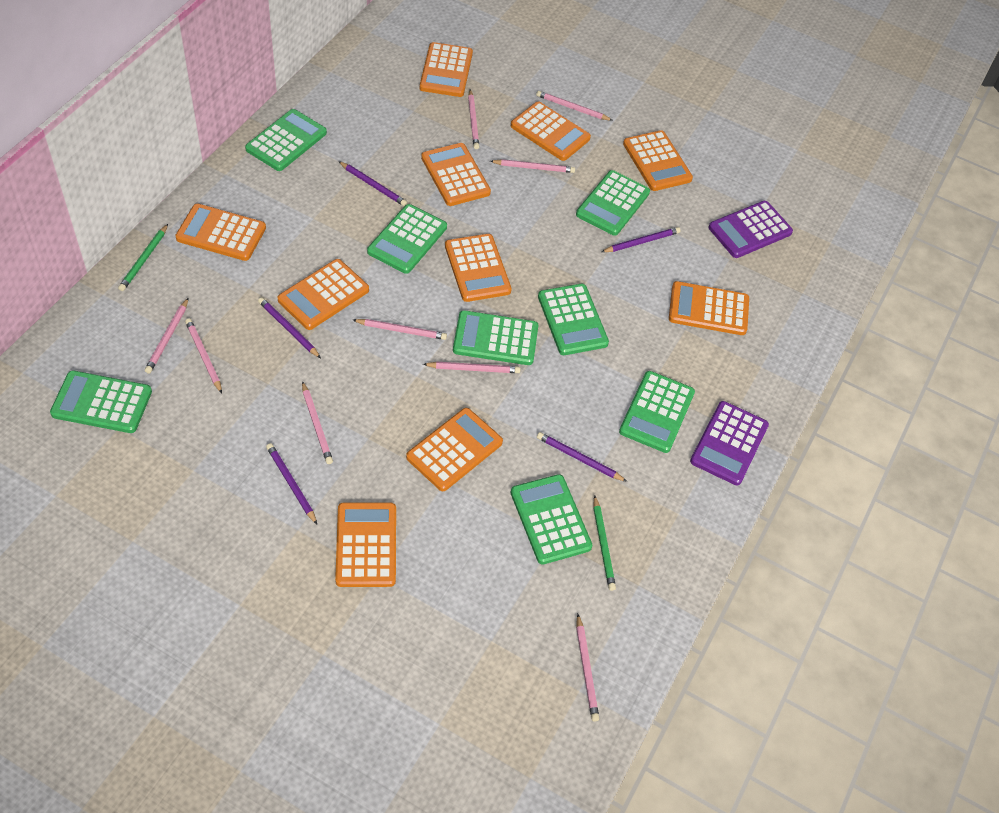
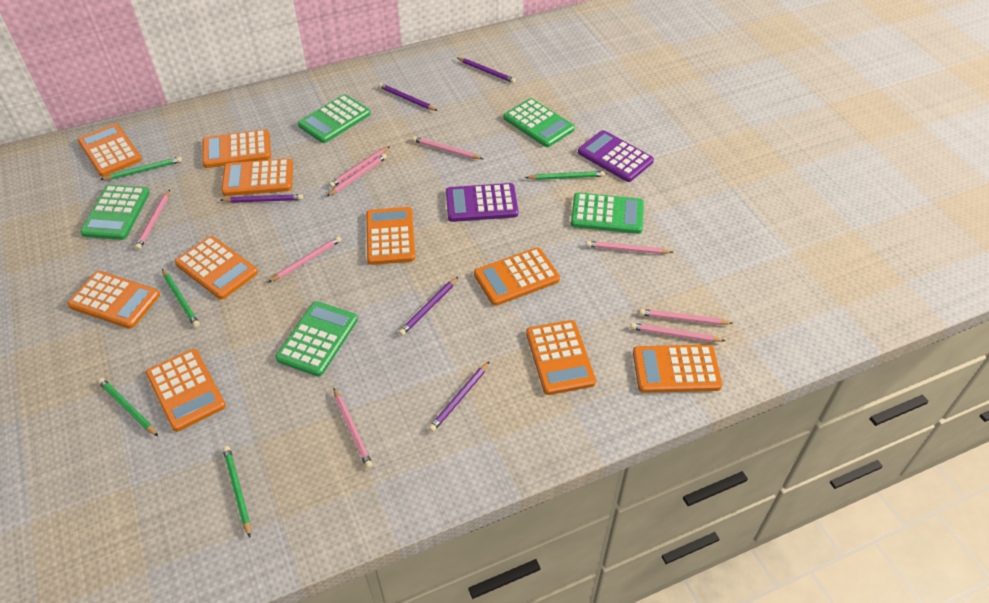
green calculator: 8 -> 5
green pencil: 2 -> 5

